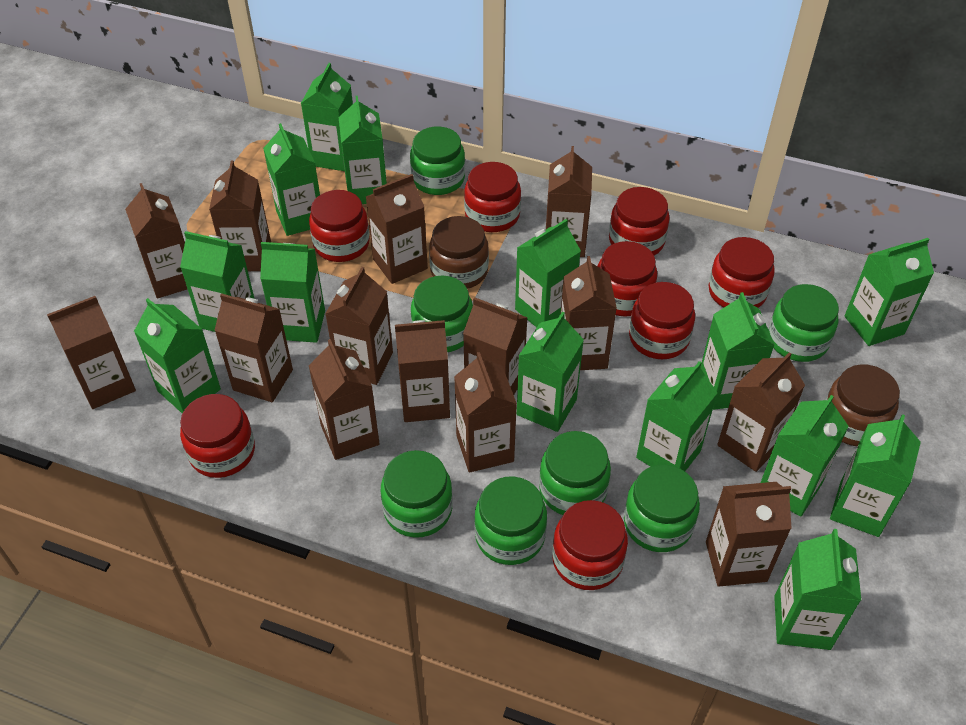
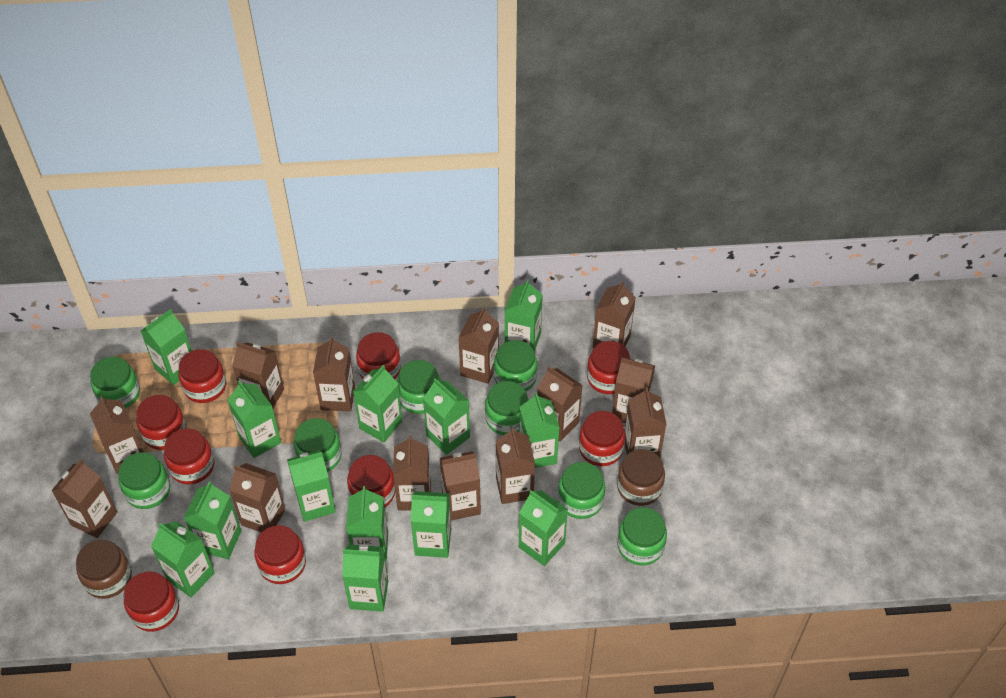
brown carton: 14 -> 13
green carton: 14 -> 13
green jar: 7 -> 8
red jar: 8 -> 9

